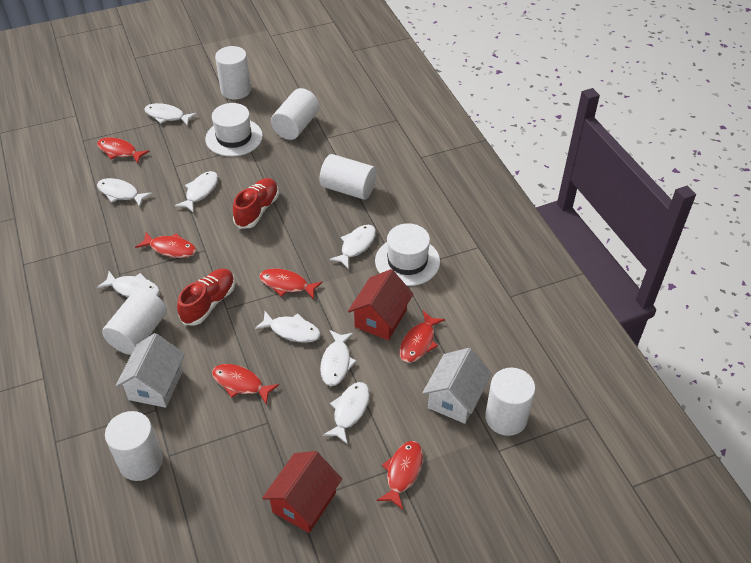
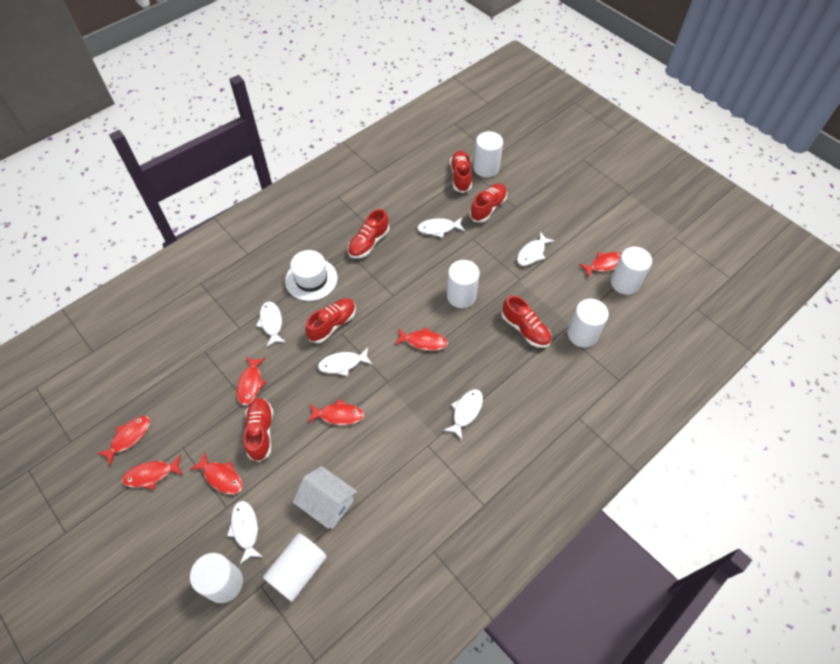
red fish: 6 -> 7
red house: 2 -> 0
red shoe: 2 -> 6
white fish: 8 -> 6
white hat: 2 -> 1
white house: 2 -> 1

